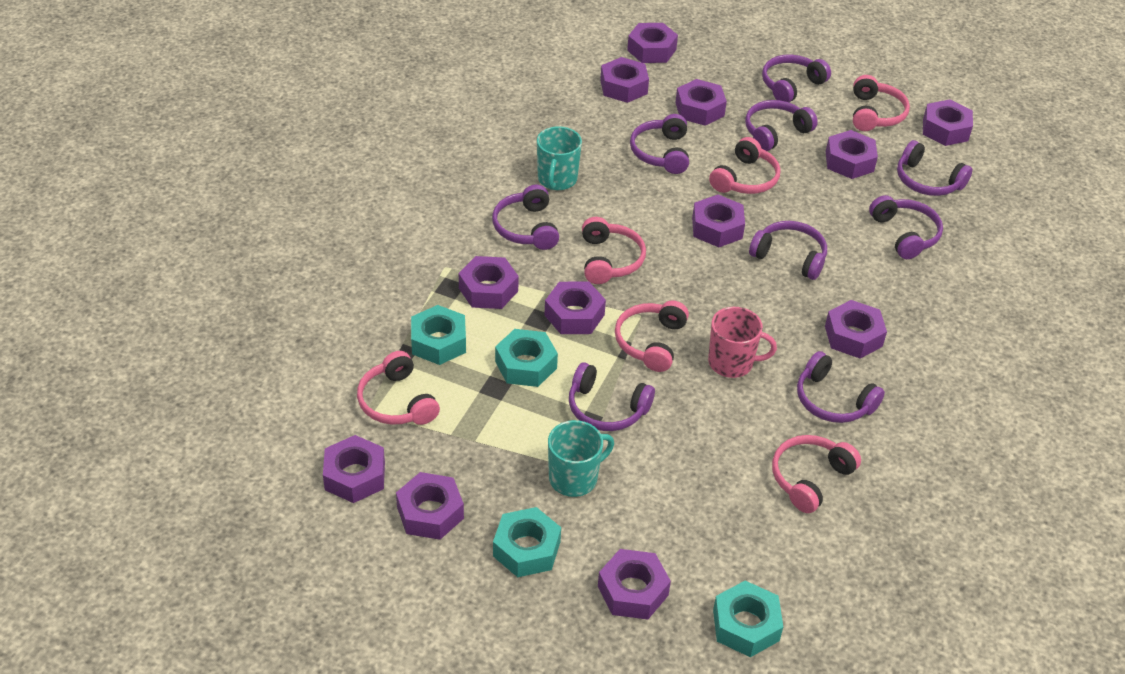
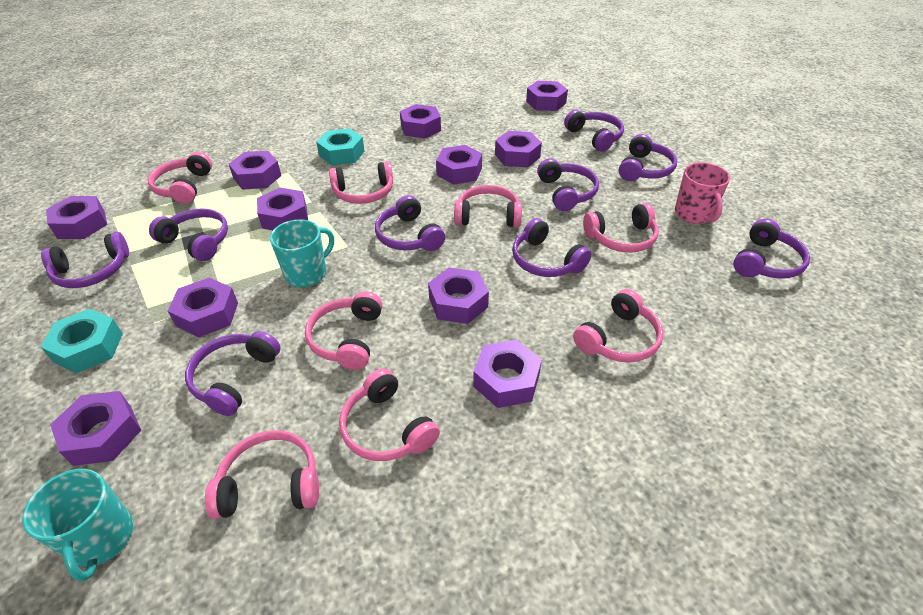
pink headphones: 6 -> 8
purple nut: 12 -> 11
turquoise nut: 4 -> 2

